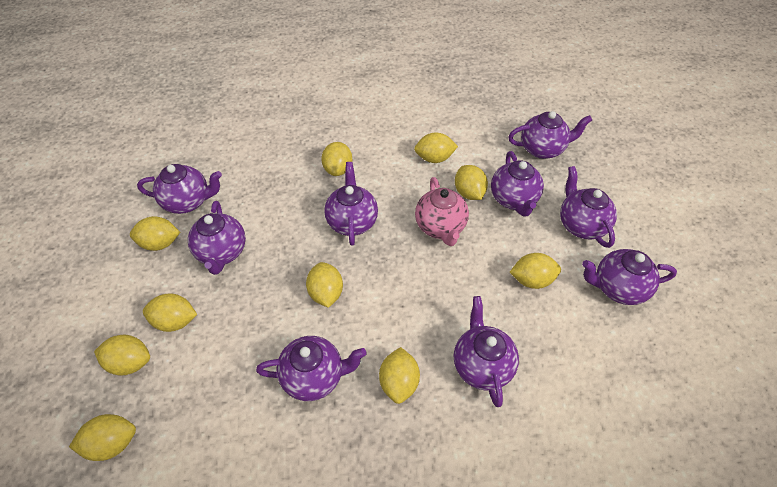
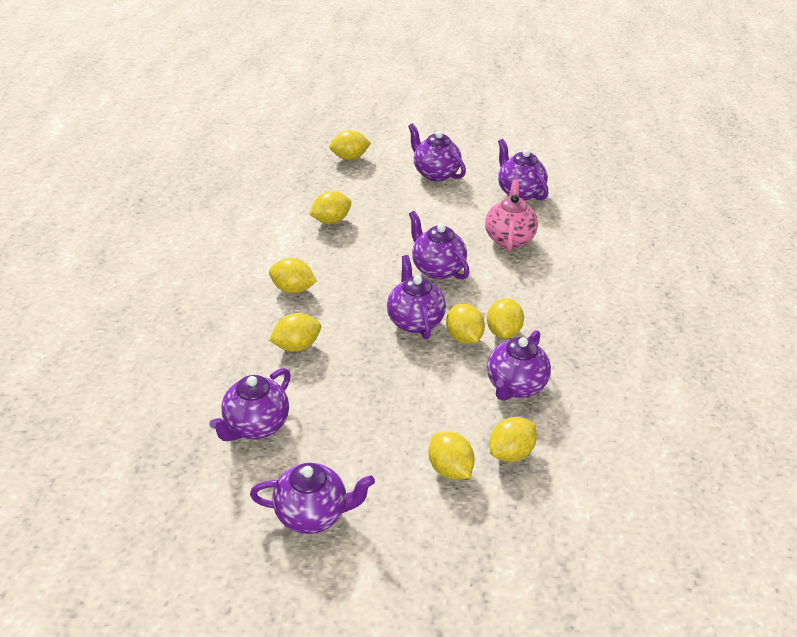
purple teapot: 9 -> 7
yellow lemon: 10 -> 8

